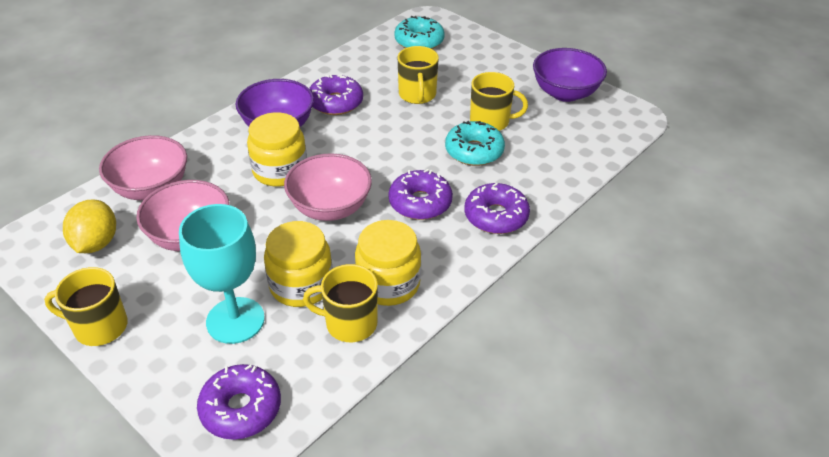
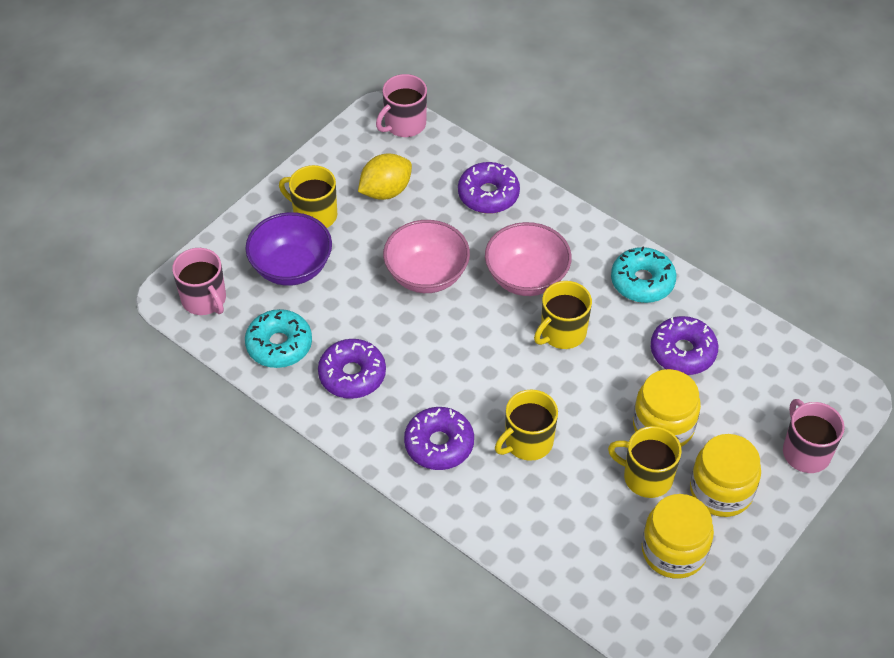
pink bowl: 3 -> 2
pink mug: 0 -> 3
purple bowl: 2 -> 1
turquoise goblet: 1 -> 0

